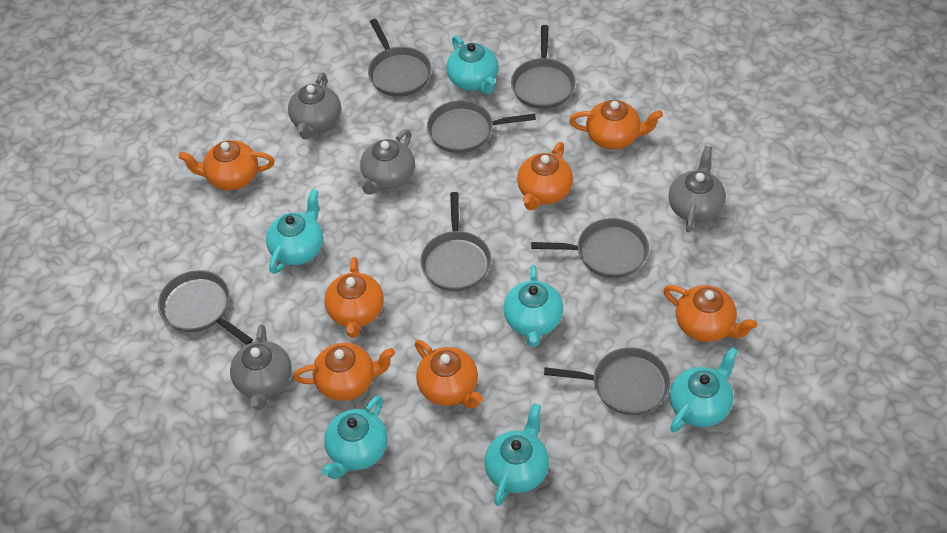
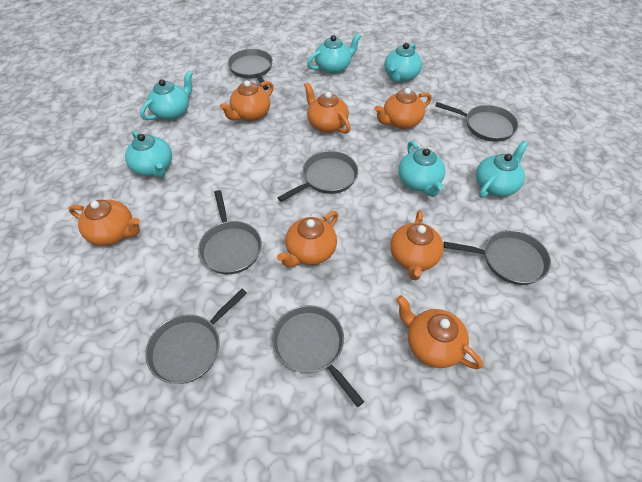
grey teapot: 4 -> 0

